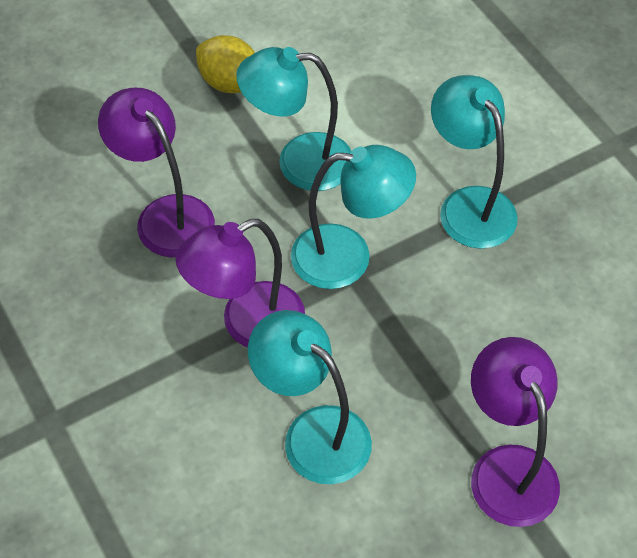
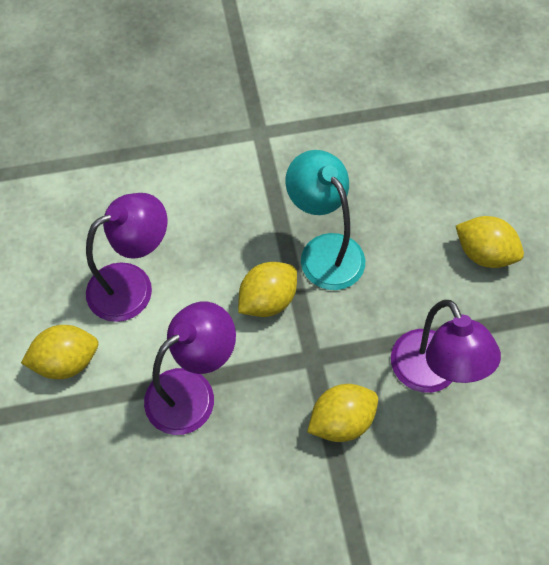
turquoise lamp: 4 -> 1
yellow lemon: 1 -> 4

